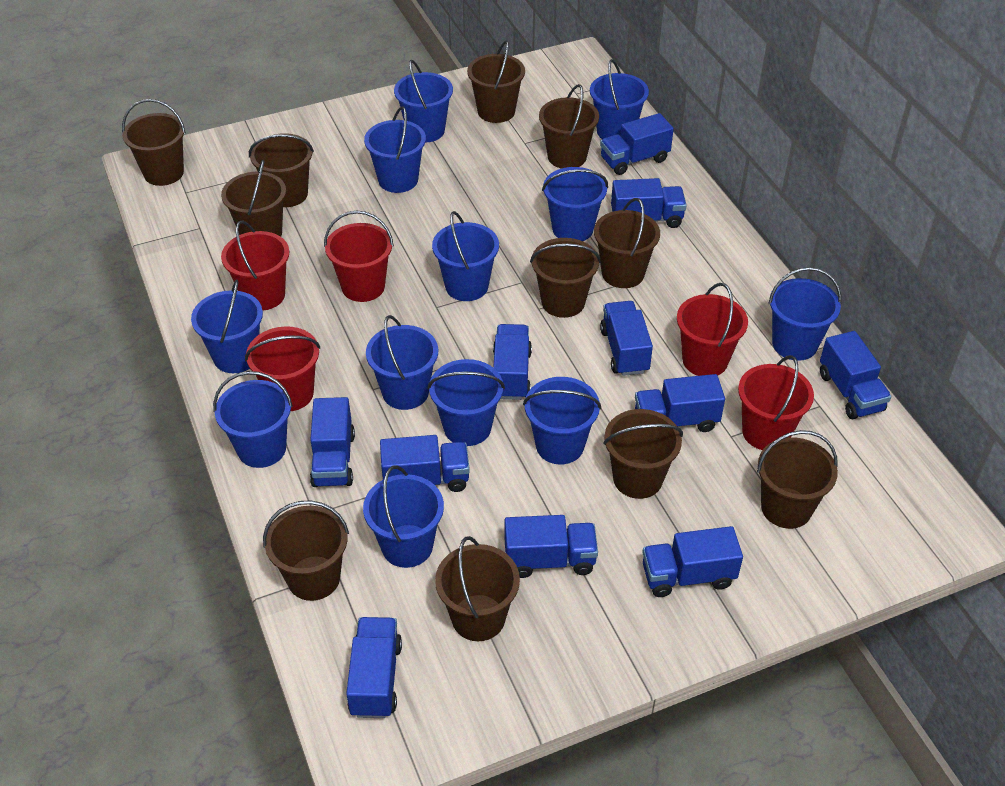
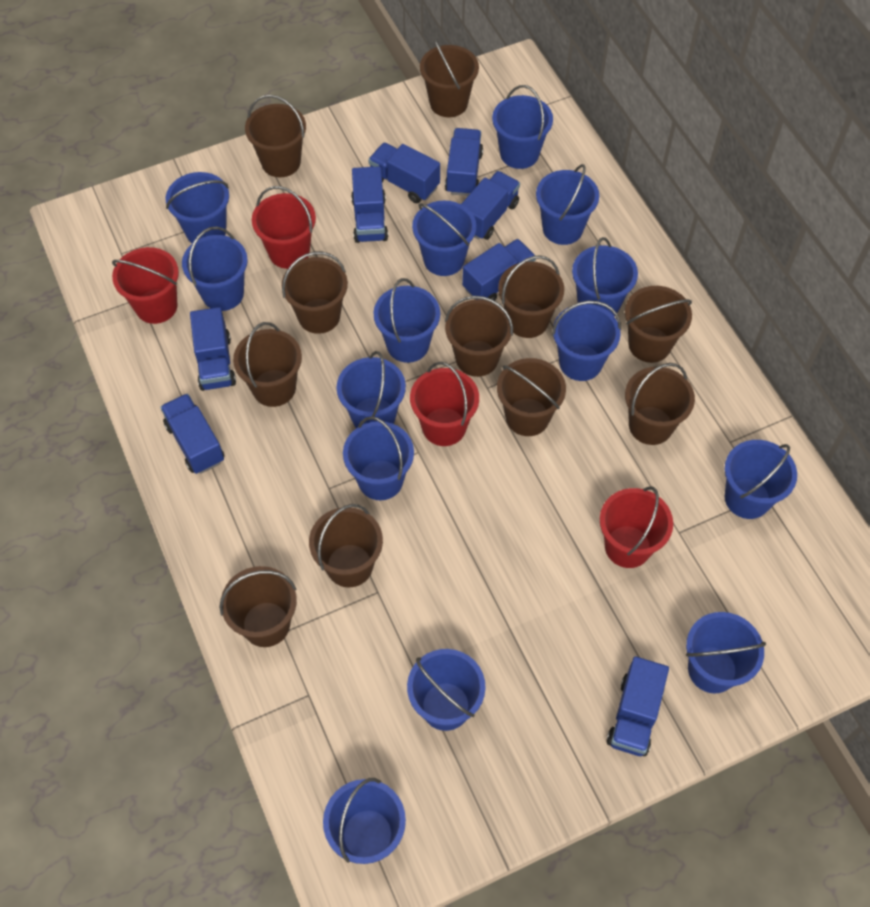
blue bucket: 12 -> 14
blue truck: 11 -> 8
red bucket: 5 -> 4

